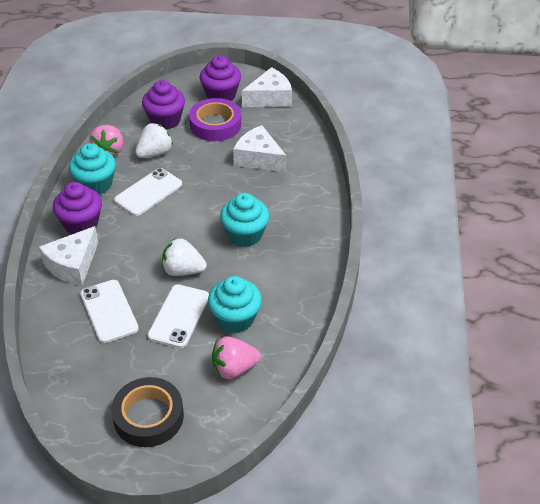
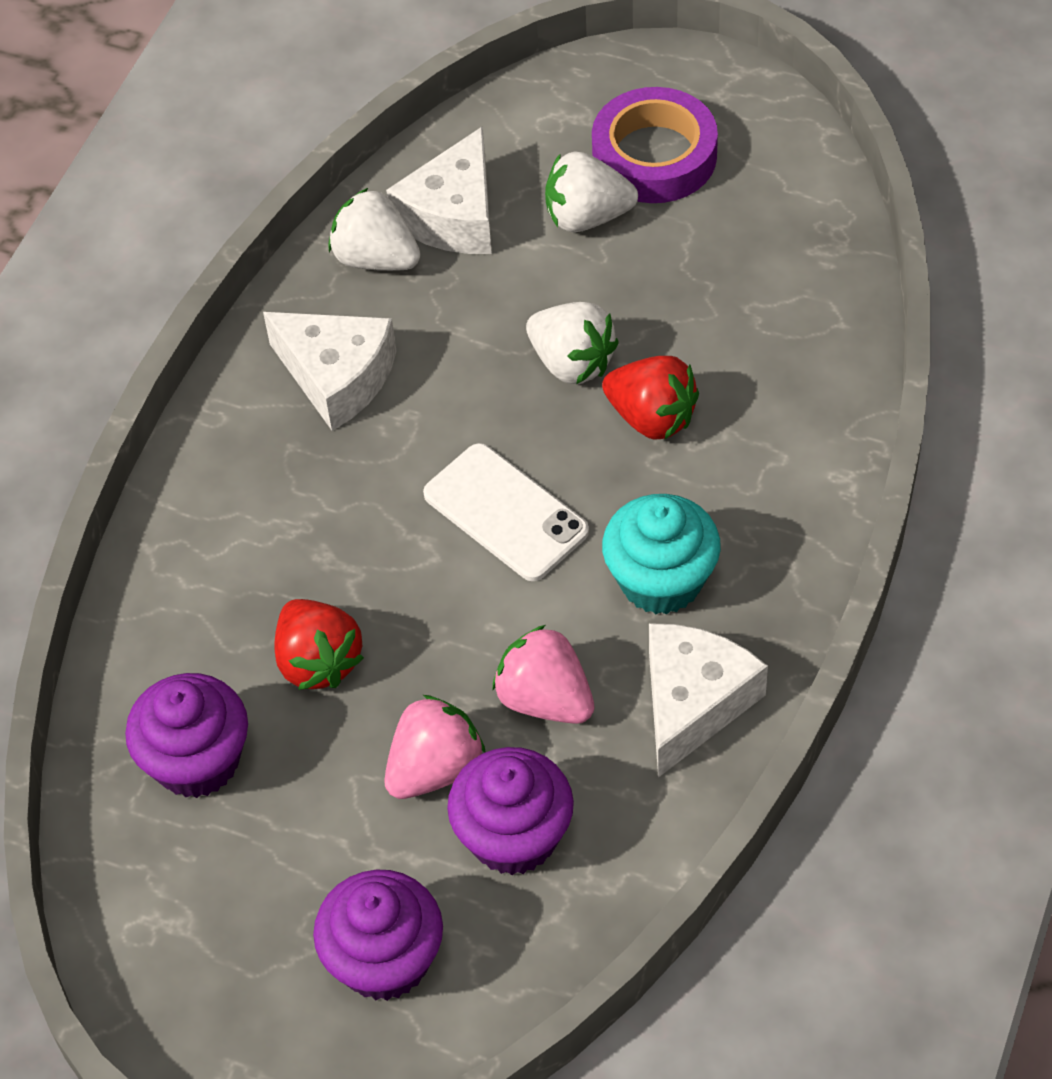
black tape: 1 -> 0
red strawberry: 0 -> 2
turquoise cupcake: 3 -> 1
white phone: 3 -> 1
white strawberry: 2 -> 3

